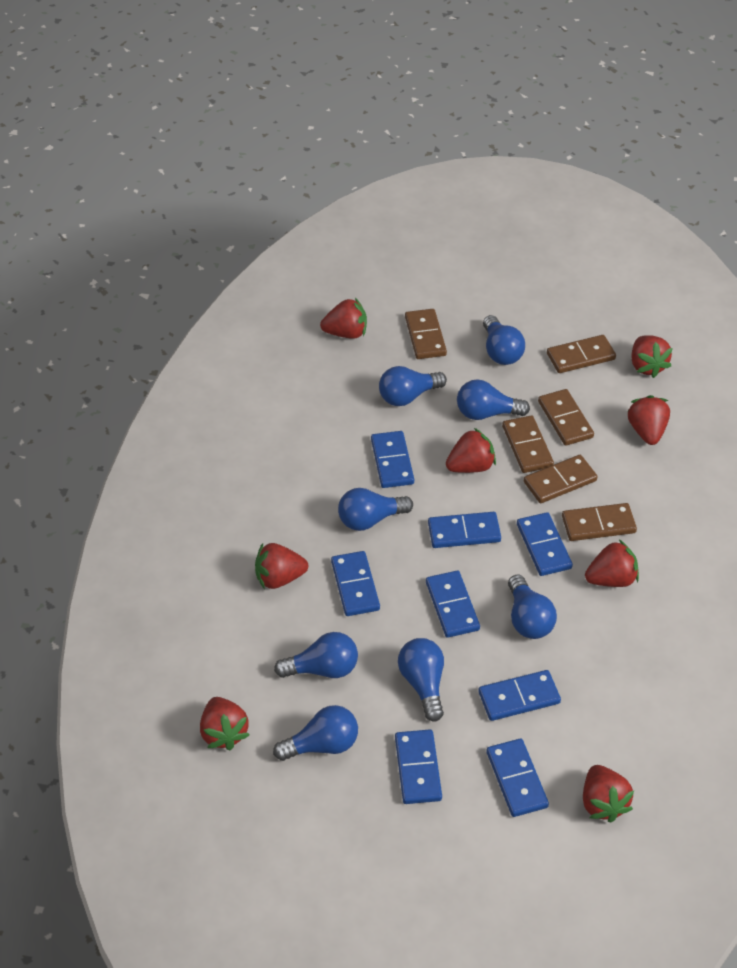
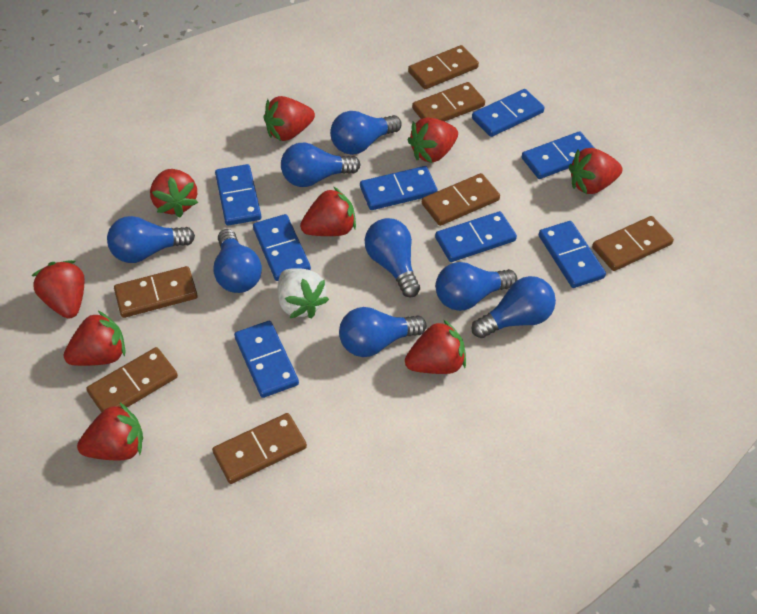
brown domino: 6 -> 7
red strawberry: 8 -> 9
white strawberry: 0 -> 1

